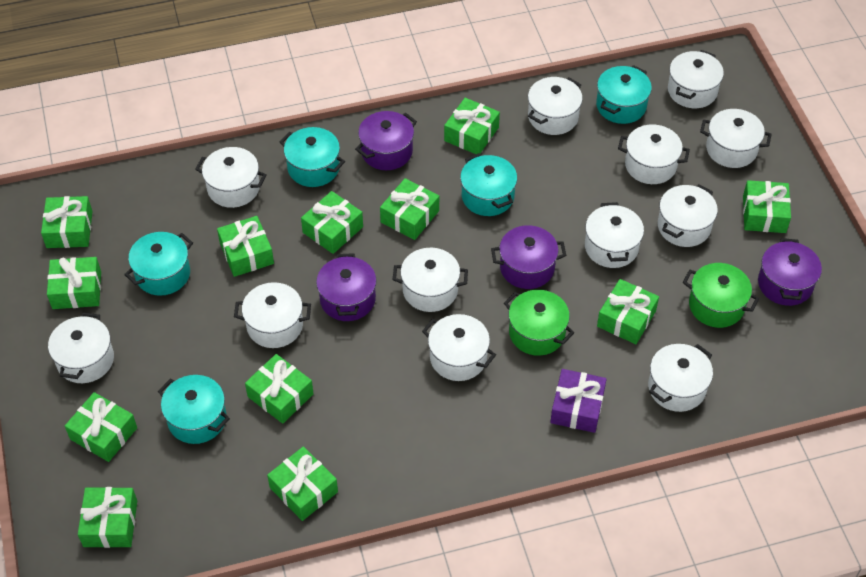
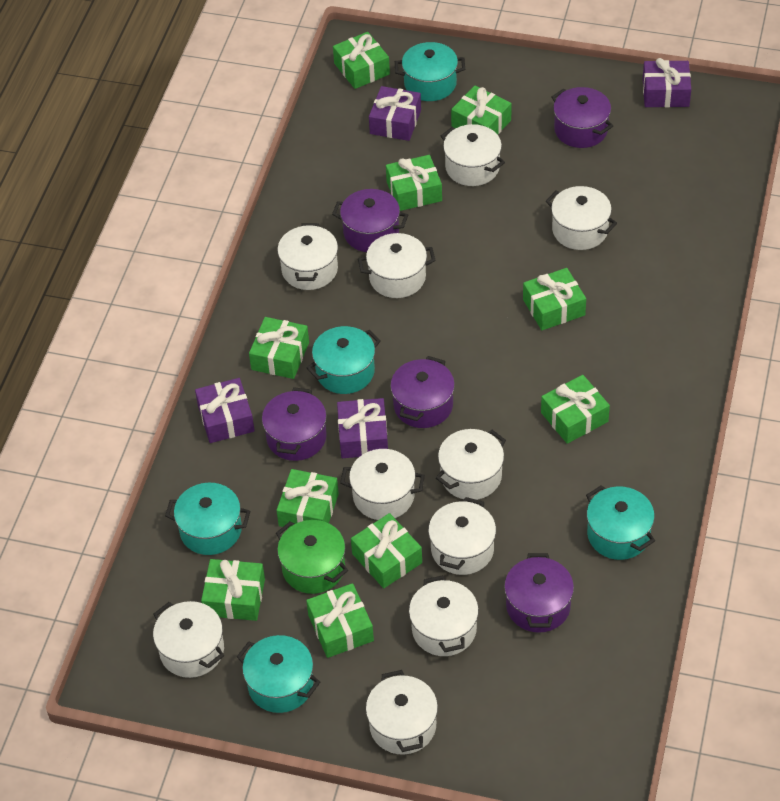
green gift: 12 -> 10
green pot: 2 -> 1
purple gift: 1 -> 4
purple pot: 4 -> 5
white pot: 12 -> 10

